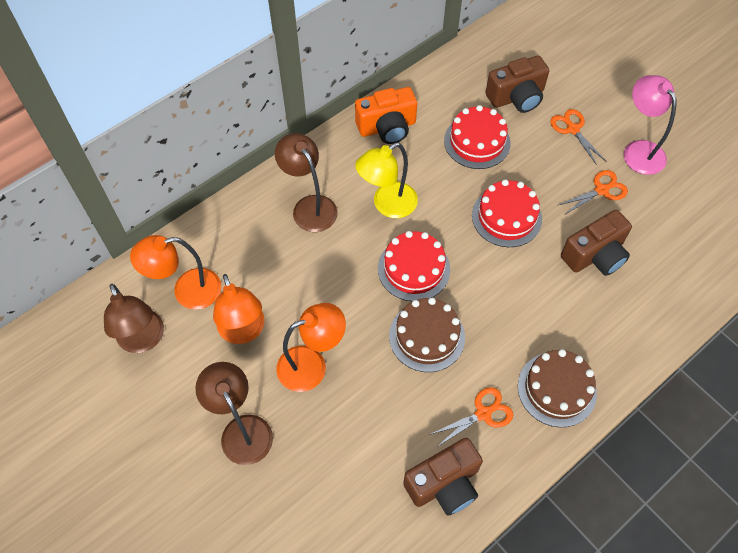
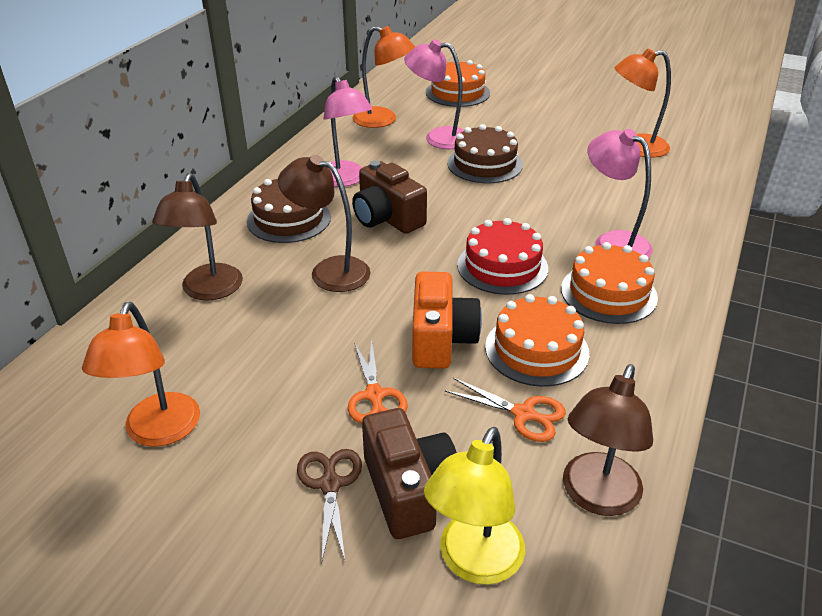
brown camera: 3 -> 2
brown scissors: 0 -> 1
orange cake: 0 -> 3
orange scissors: 3 -> 2
pink lamp: 1 -> 3
red cake: 3 -> 1

